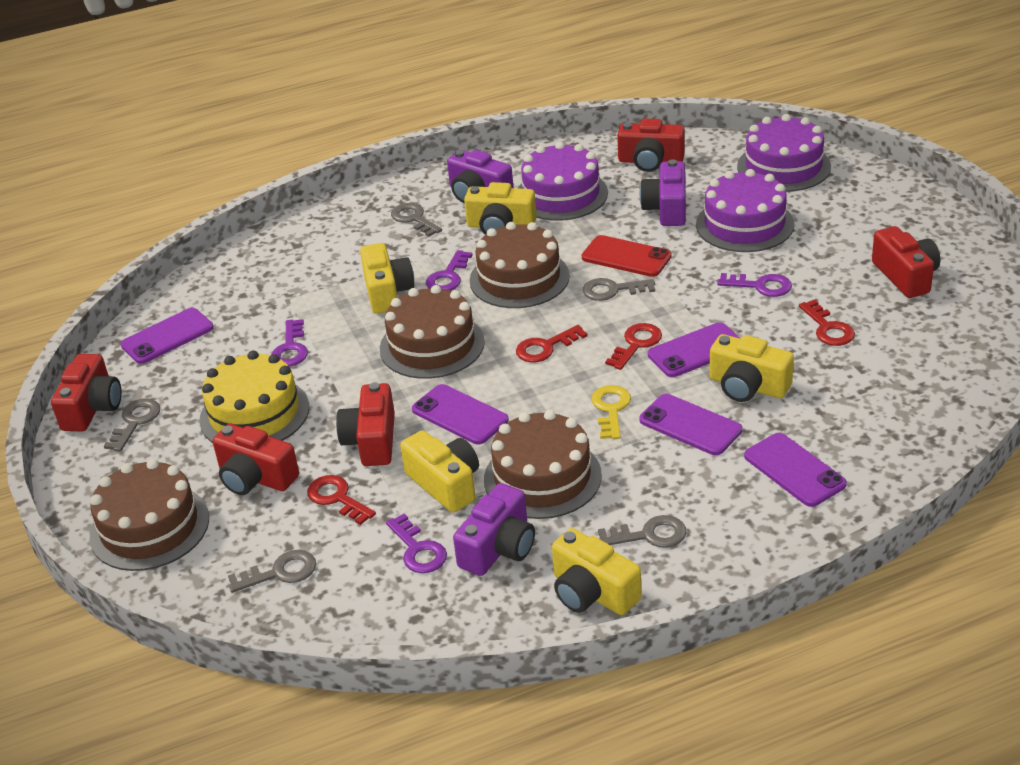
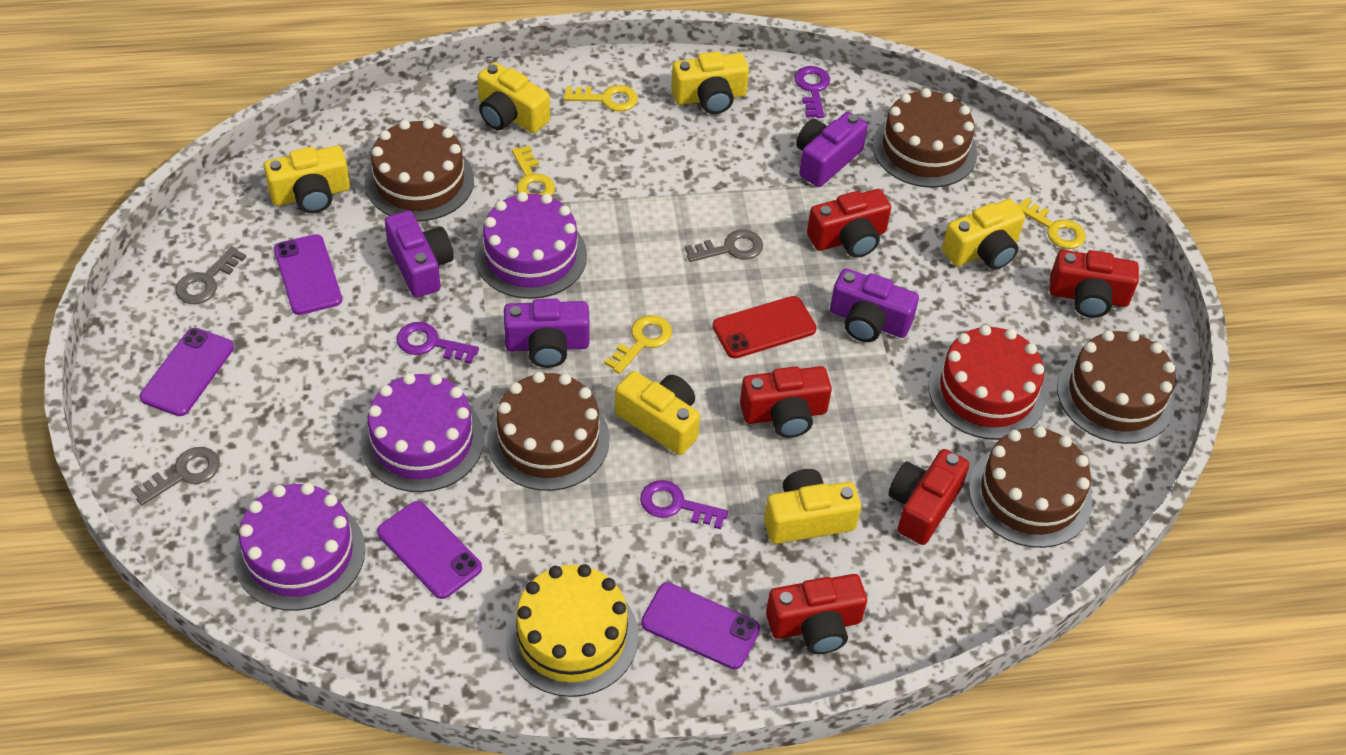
brown cake: 4 -> 5
grey key: 5 -> 3
purple camera: 3 -> 4
purple key: 4 -> 3
purple phone: 5 -> 4
red cake: 0 -> 1
red key: 4 -> 0
yellow camera: 5 -> 6
yellow key: 1 -> 4

